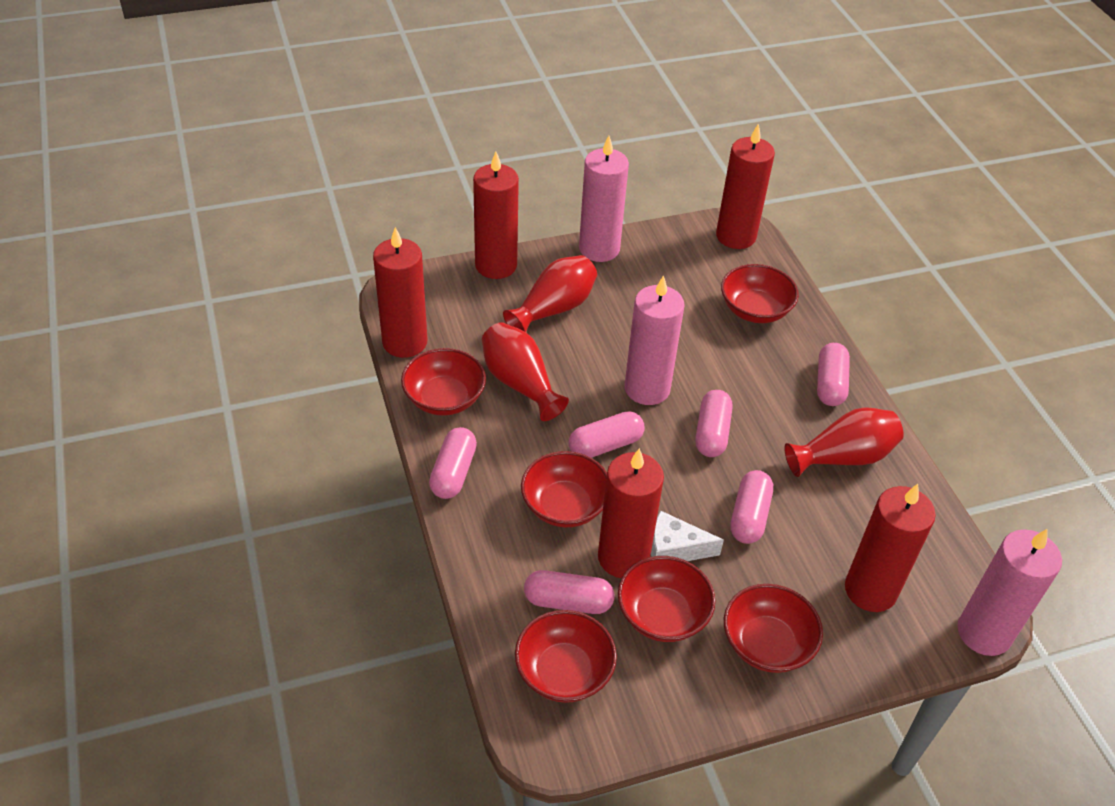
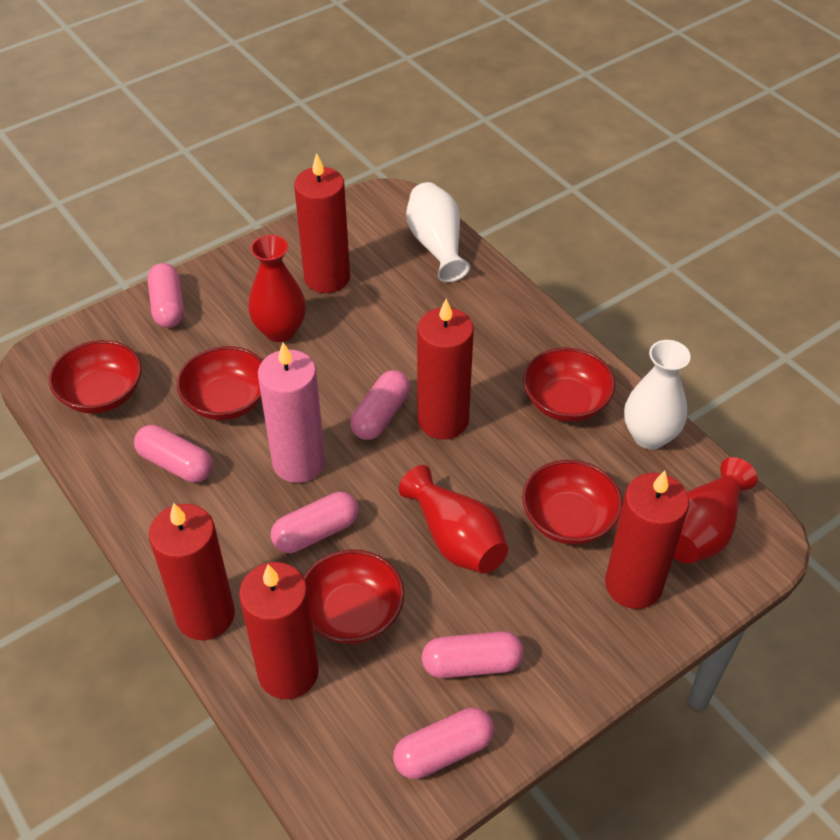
pink candle: 3 -> 1
red bowl: 6 -> 5
white cheese: 1 -> 0
white vase: 0 -> 2

